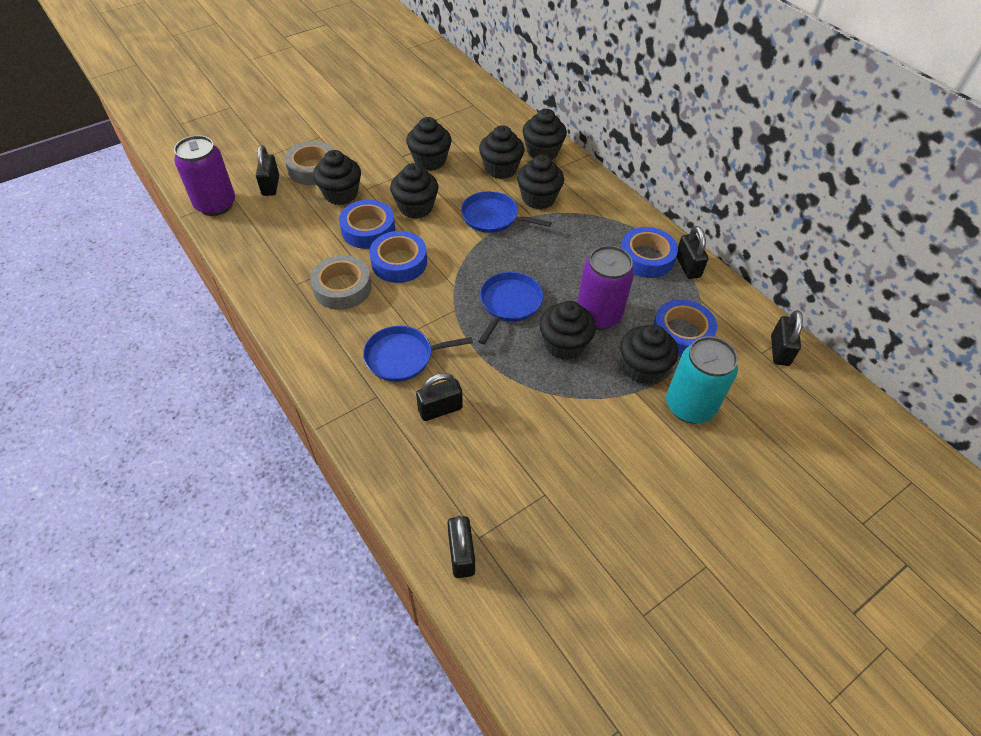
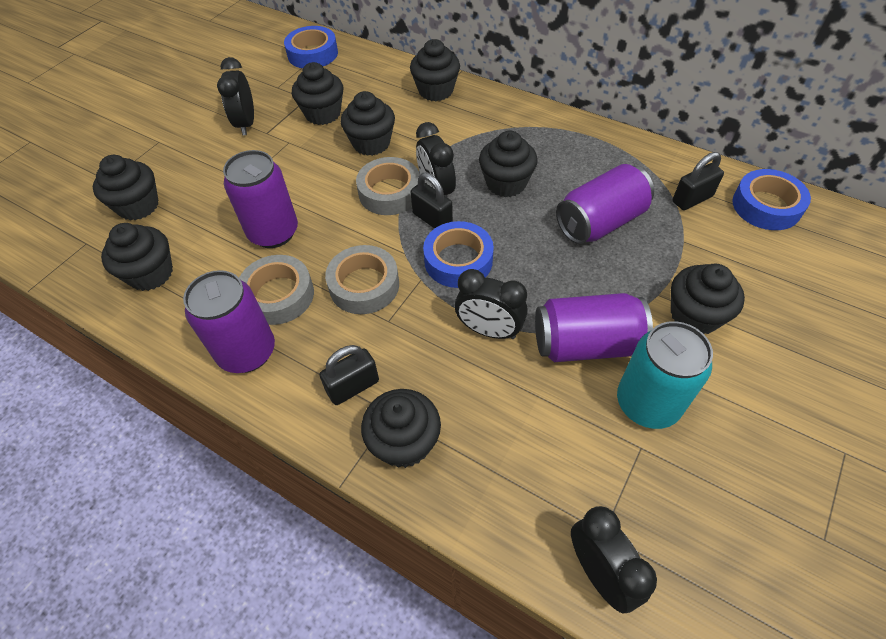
black clock: 0 -> 4
black padlock: 5 -> 3
blue pan: 3 -> 0
blue tape: 4 -> 3
grey tape: 2 -> 3
purple can: 2 -> 4

